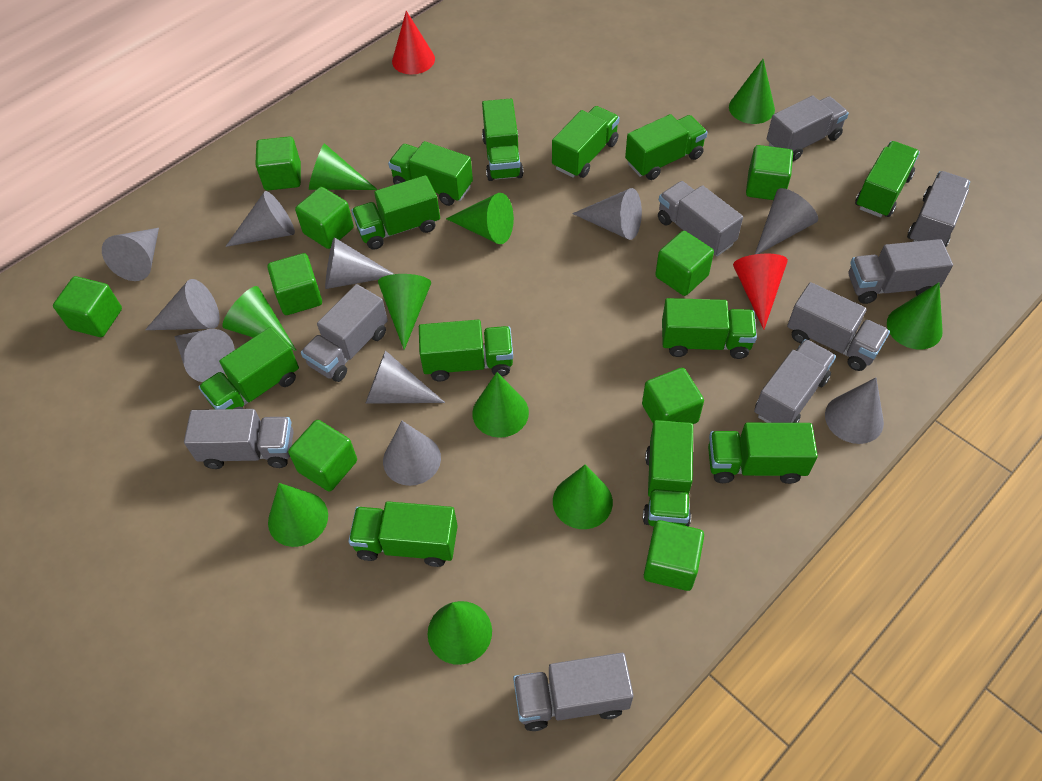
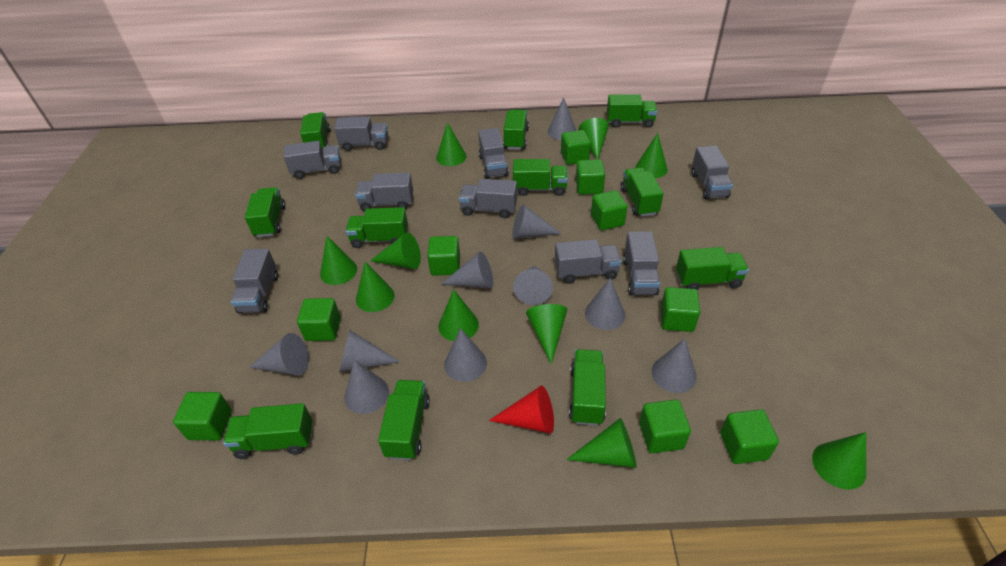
green truck: 12 -> 11
red cone: 2 -> 1

